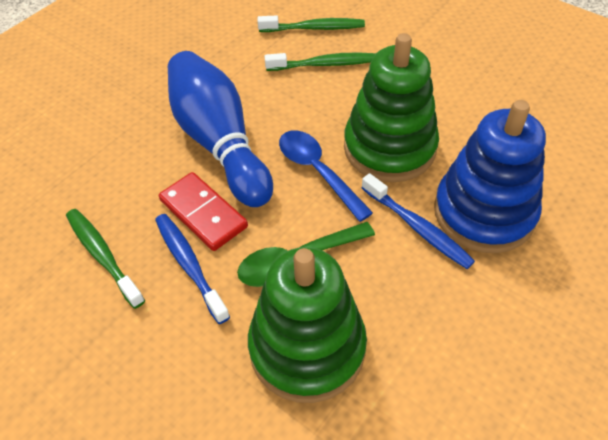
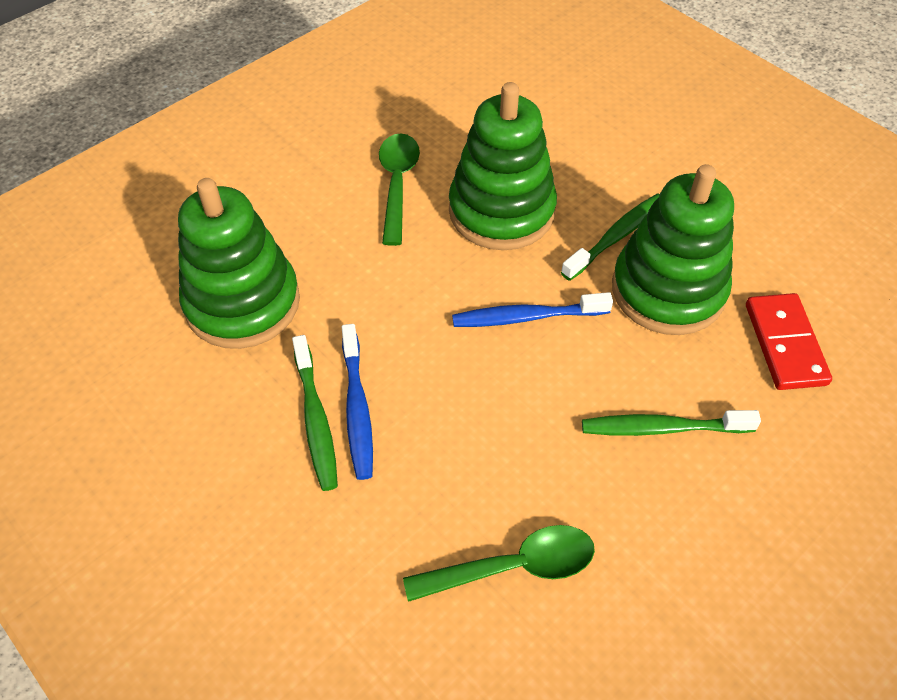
blue bowling pin: 1 -> 0
blue spoon: 1 -> 0
blue stacking toy: 1 -> 0
green spoon: 1 -> 2
green stacking toy: 2 -> 3

